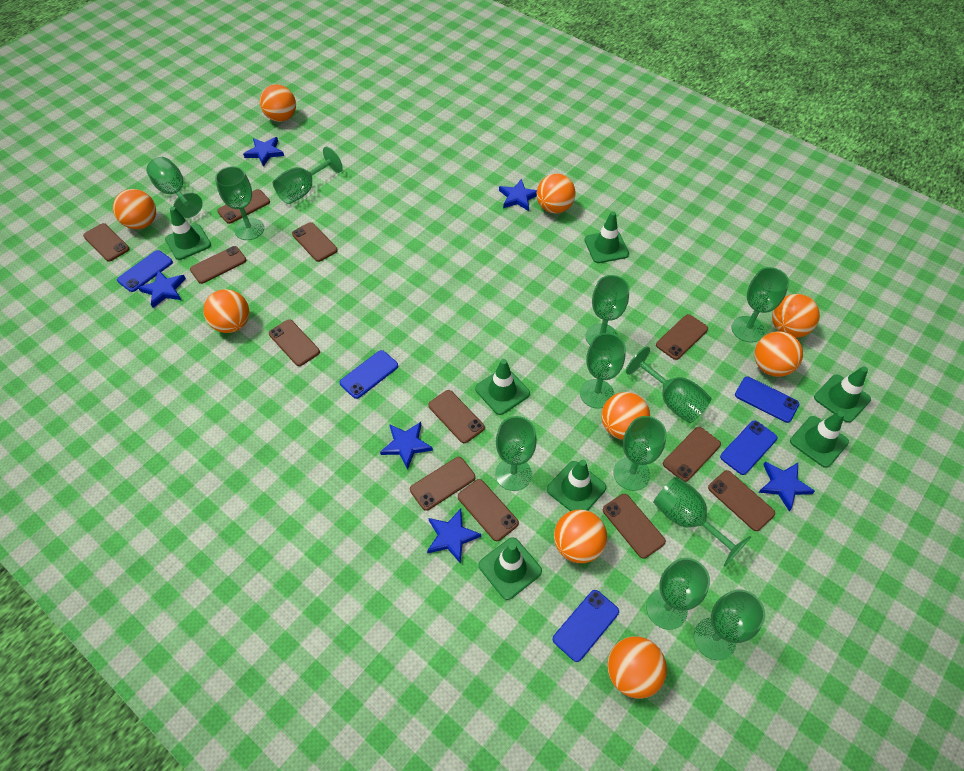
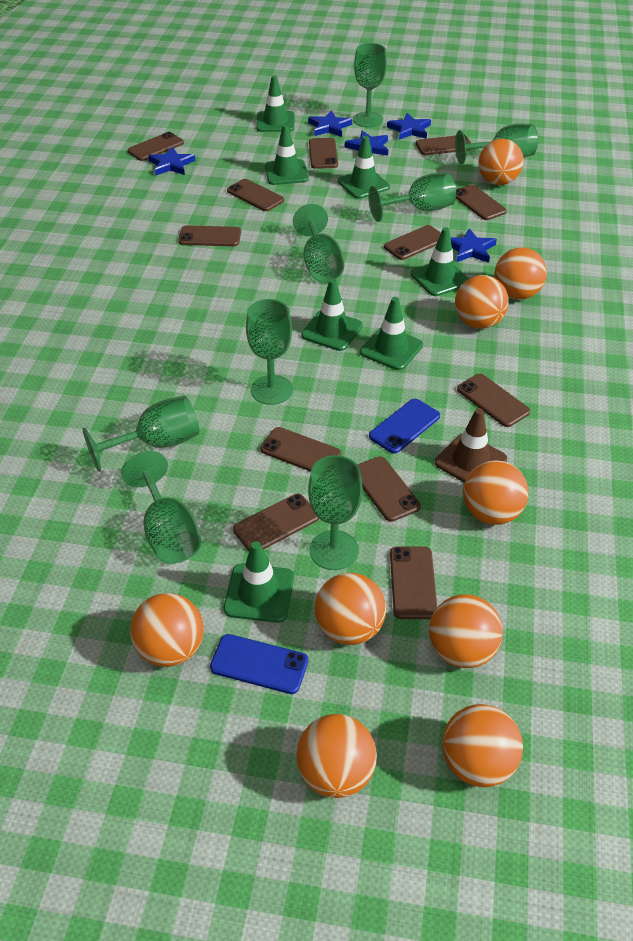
blue phone: 5 -> 2
blue star: 6 -> 5
brown traffic cone: 0 -> 1
green goblet: 12 -> 8

